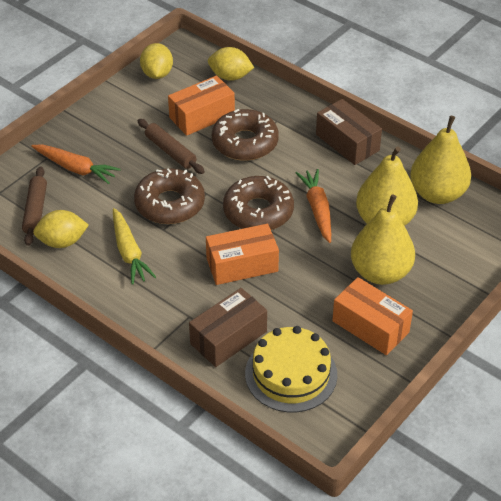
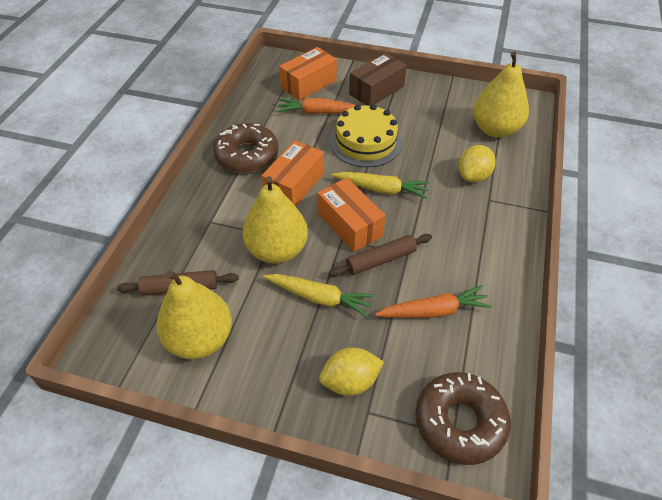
brown box: 2 -> 1
brown donut: 3 -> 2
yellow carrot: 1 -> 2
yellow lemon: 3 -> 2

